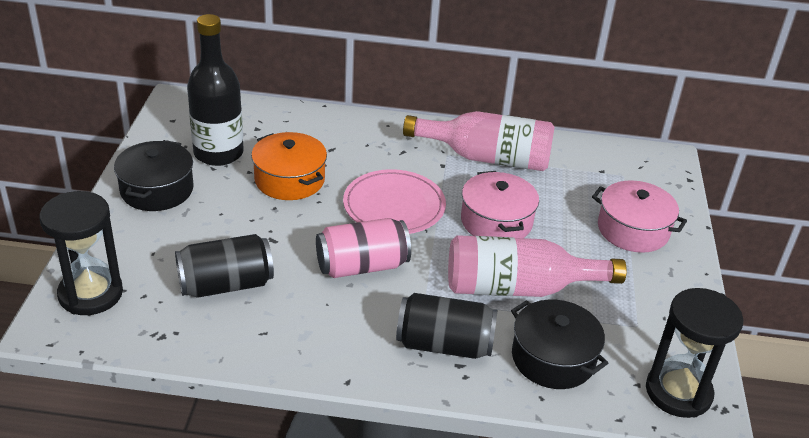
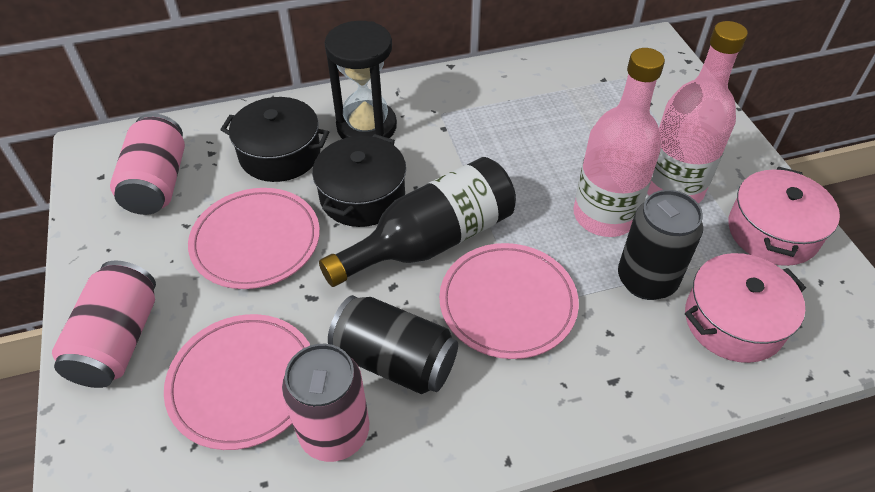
black hourglass: 2 -> 1
orange pot: 1 -> 0
pink can: 1 -> 3
pink plate: 1 -> 3

